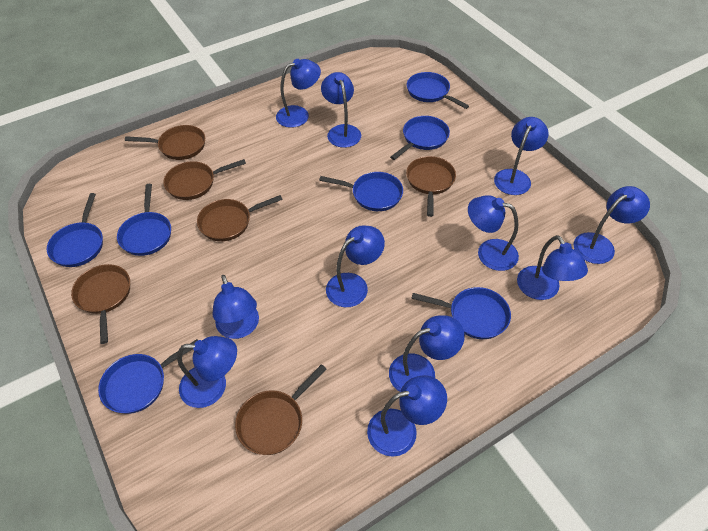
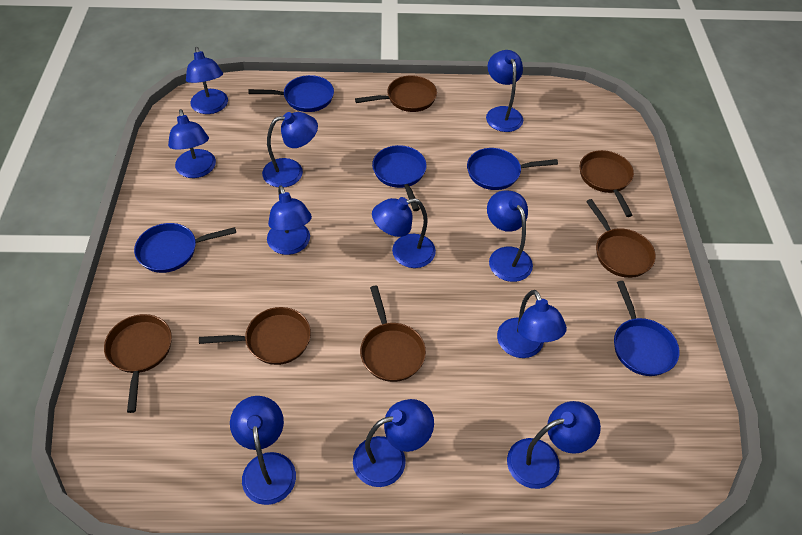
blue pan: 7 -> 5

